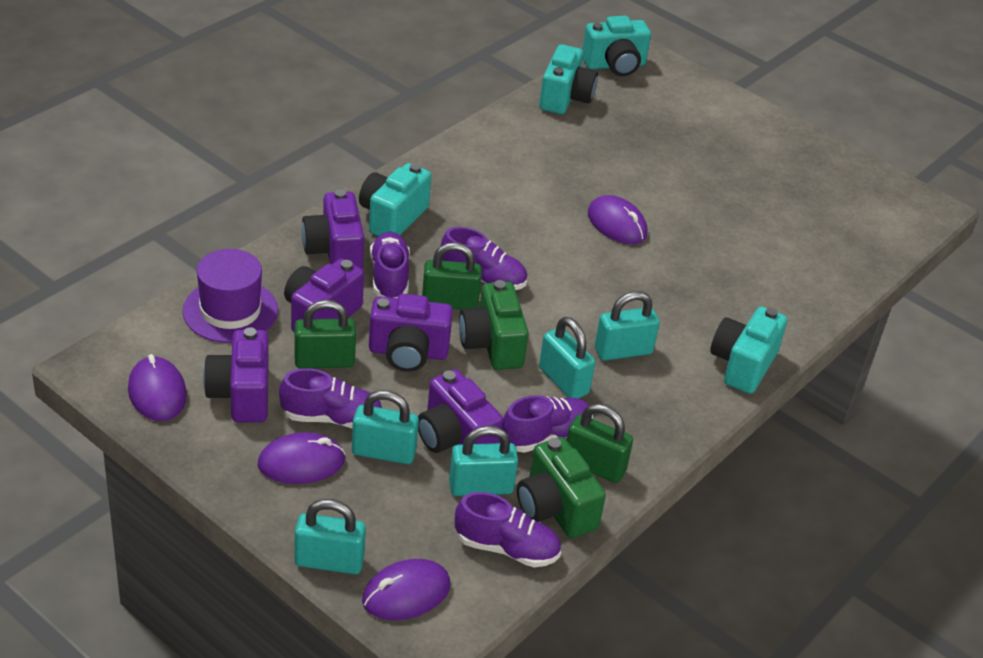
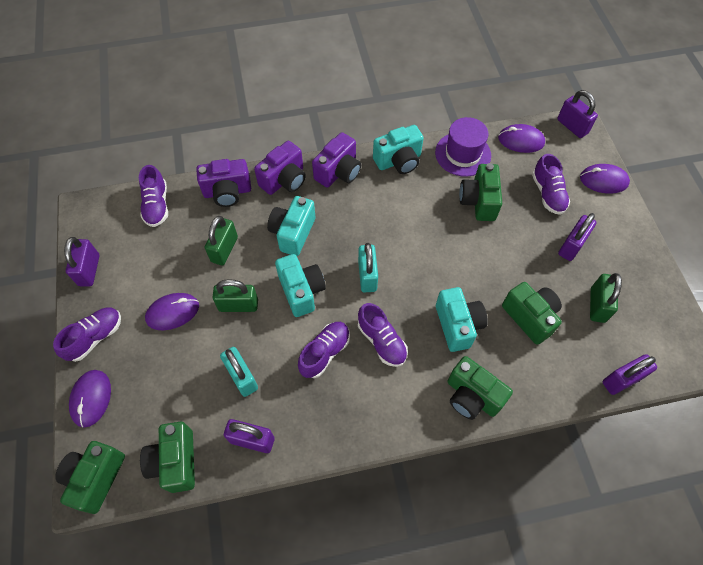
green camera: 2 -> 5
purple camera: 5 -> 3
purple padlock: 0 -> 5
turquoise padlock: 5 -> 2

